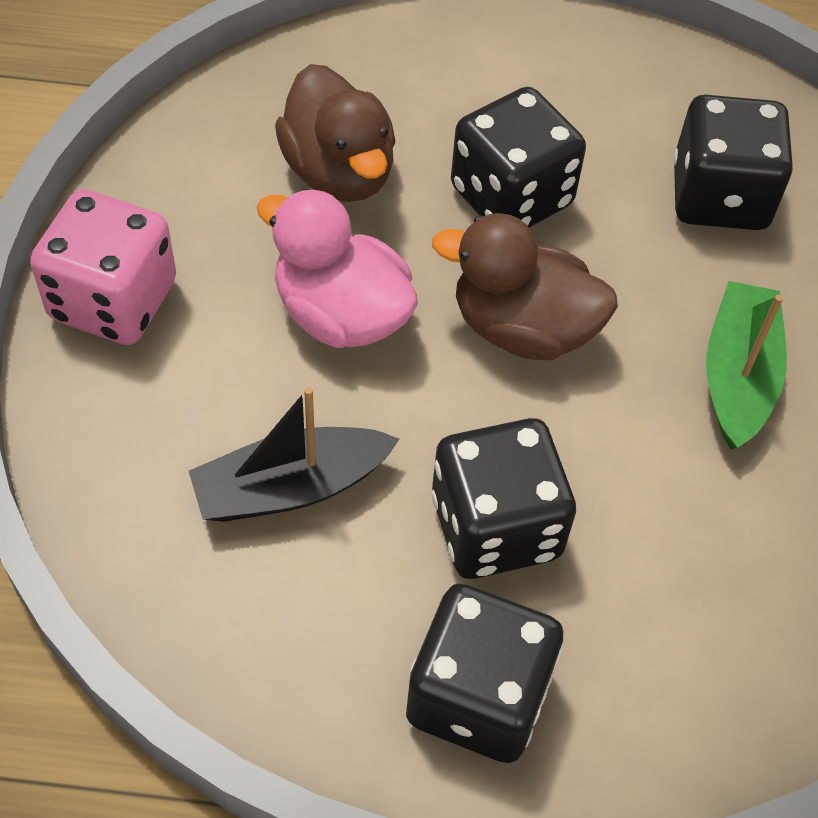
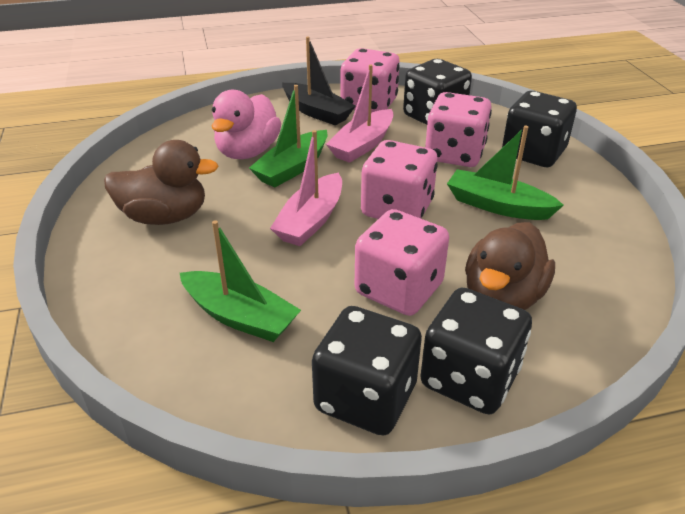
green boat: 1 -> 3
pink boat: 0 -> 2
pink dice: 1 -> 4

